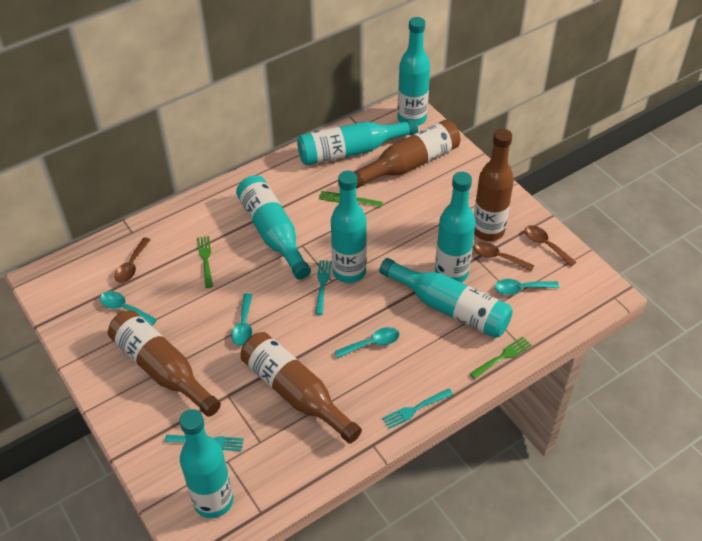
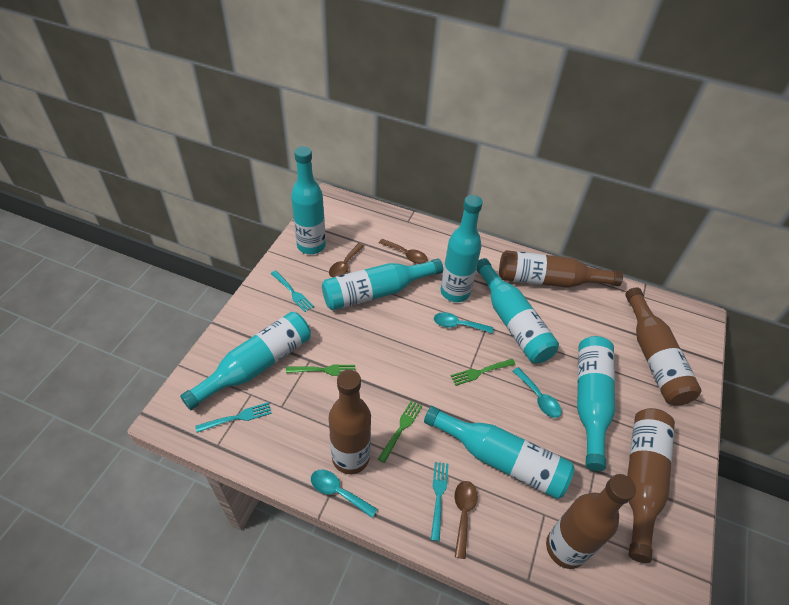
brown bottle: 4 -> 5
turquoise spoon: 4 -> 3

